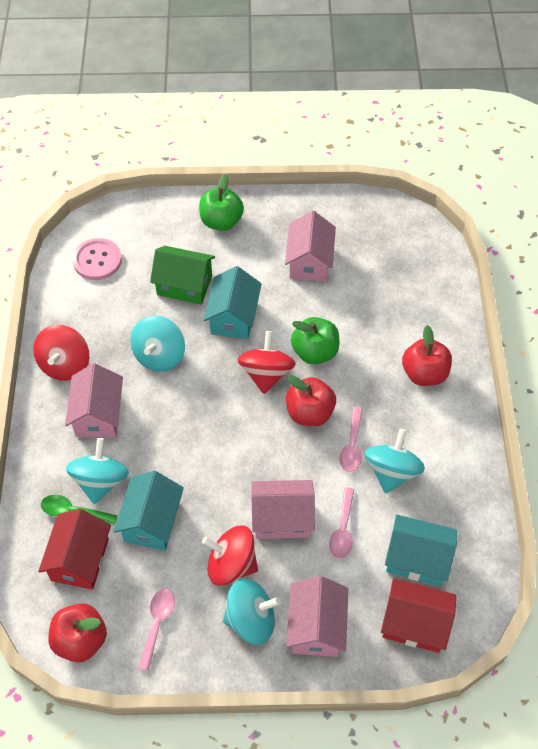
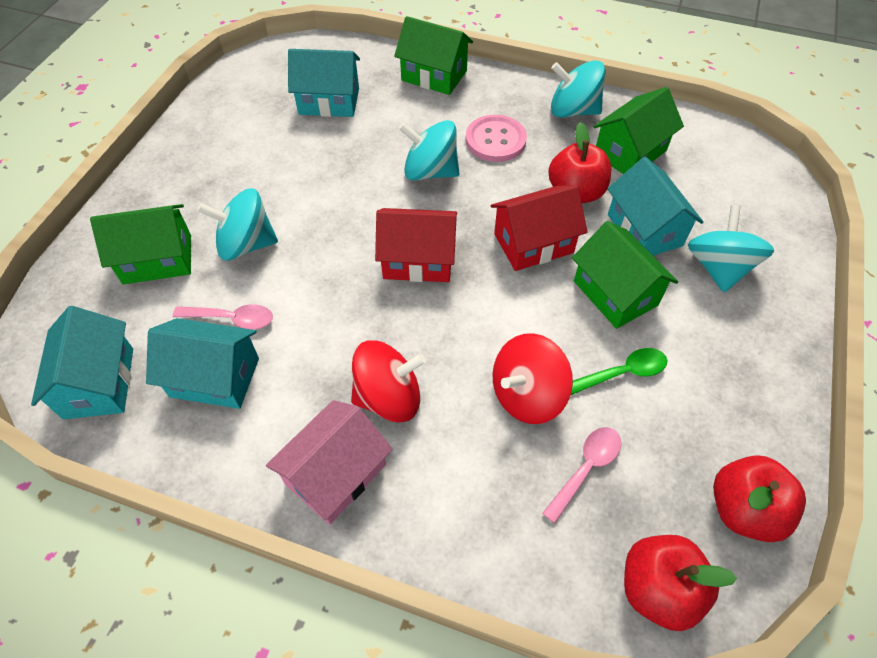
green apple: 2 -> 0
green house: 1 -> 4
pink house: 4 -> 1
pink spoon: 3 -> 2
red spinning top: 3 -> 2
turquoise house: 3 -> 4

